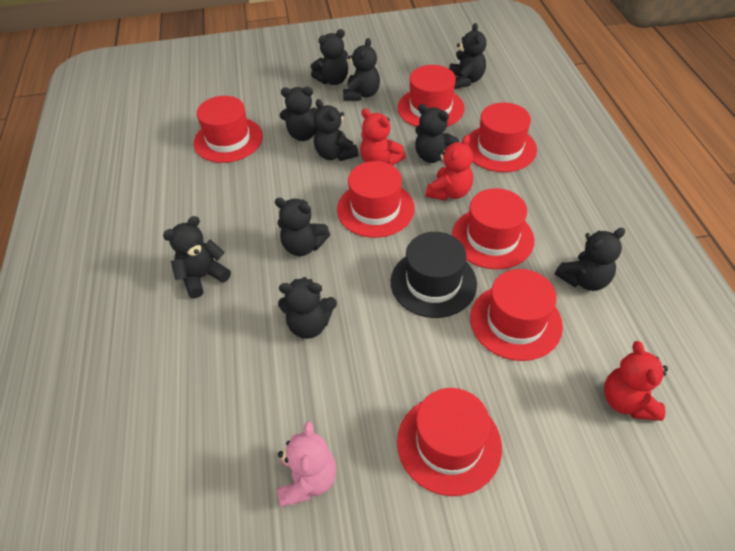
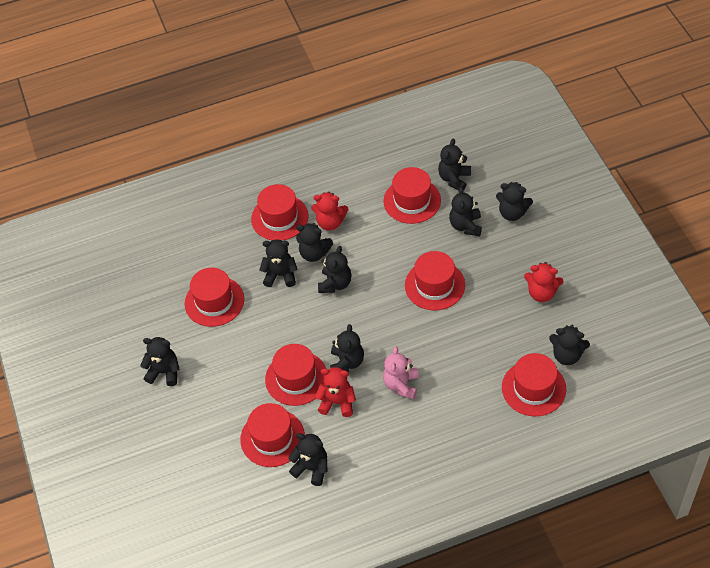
black hat: 1 -> 0

